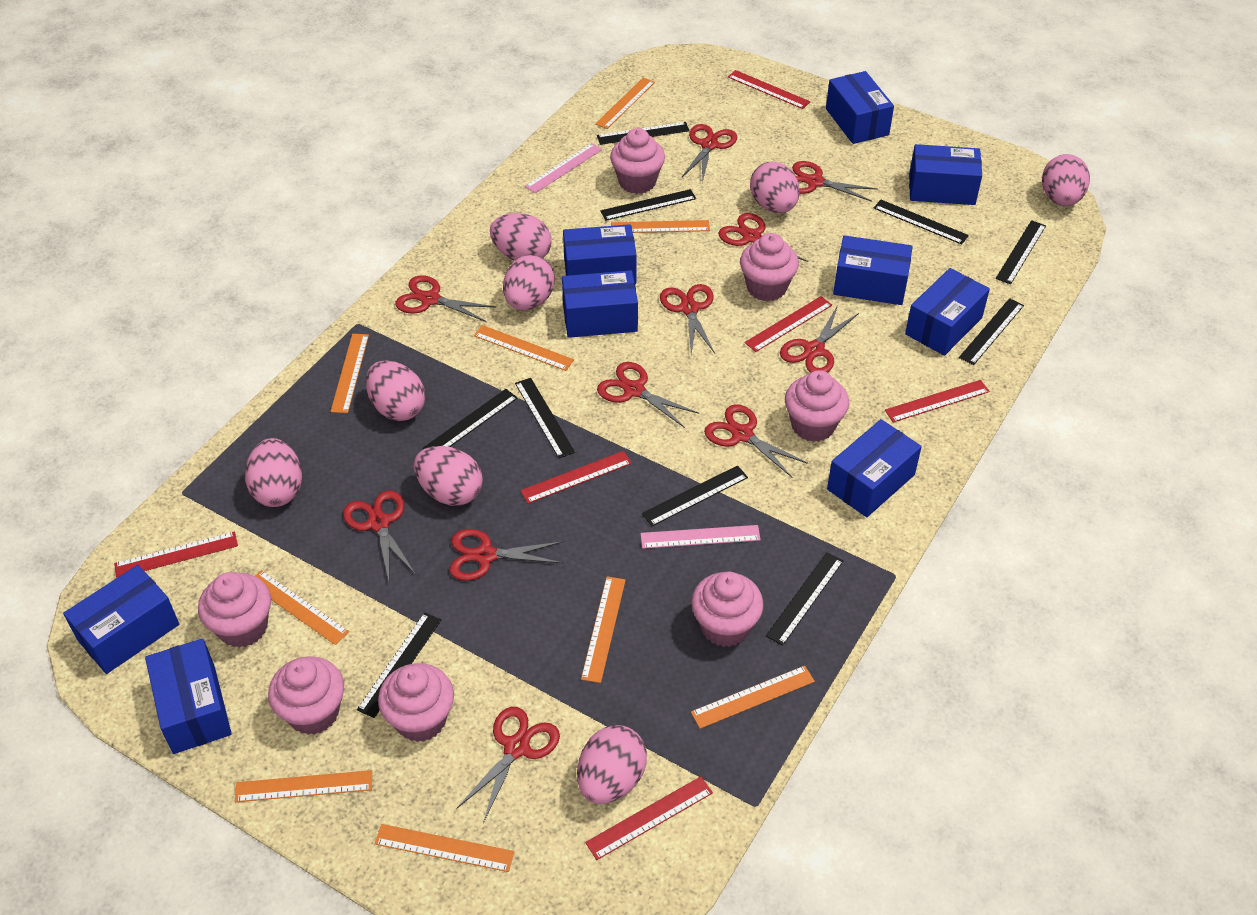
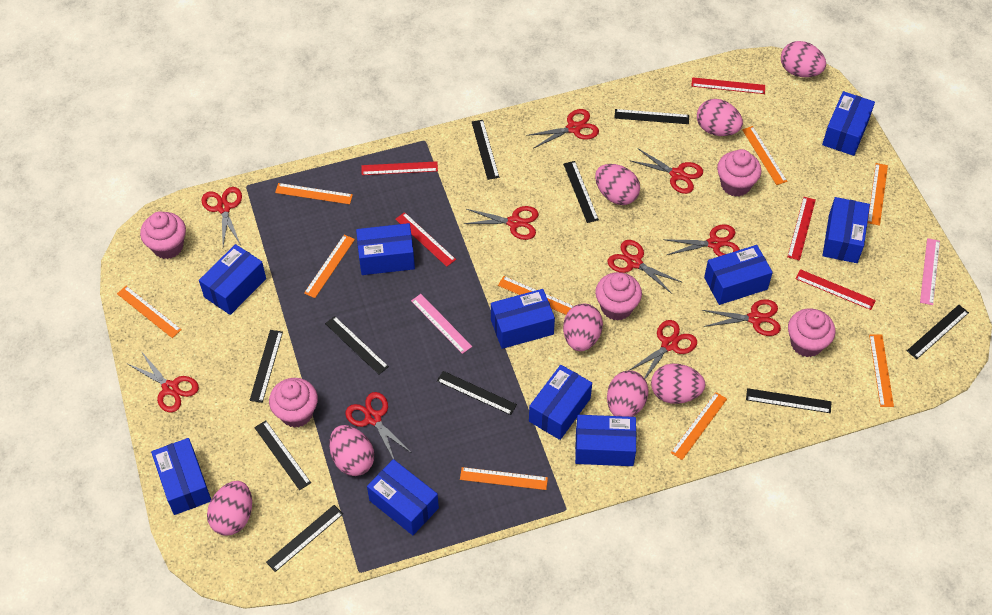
blue box: 9 -> 10
pink cupcake: 7 -> 5
red ruler: 6 -> 5
red scissors: 11 -> 10

